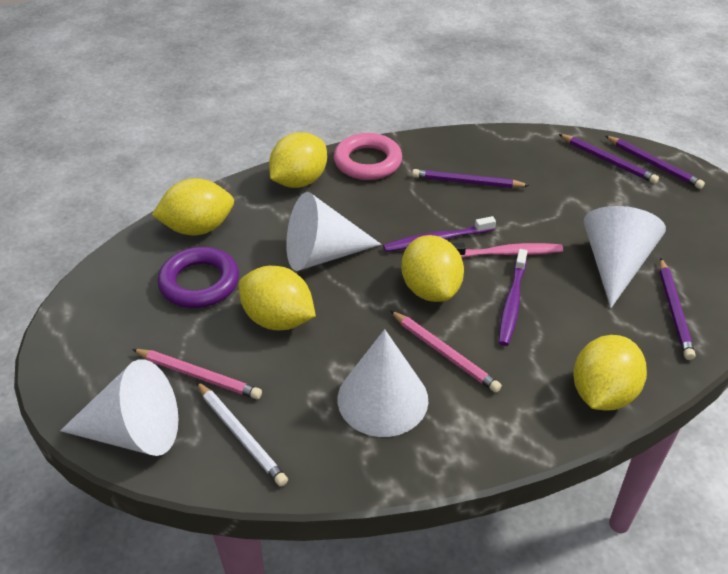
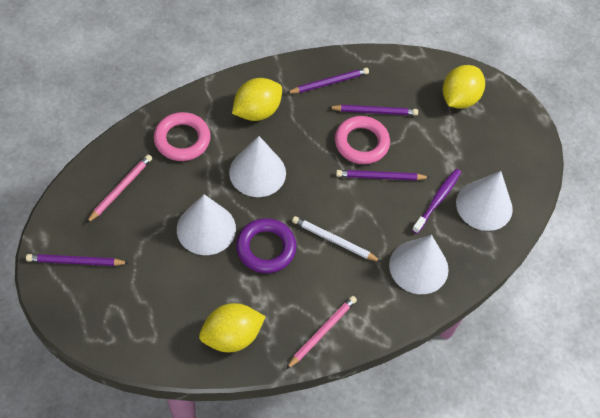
pink ring: 1 -> 2
pink toothbrush: 1 -> 0
purple toothbrush: 2 -> 1
yellow lemon: 5 -> 3

